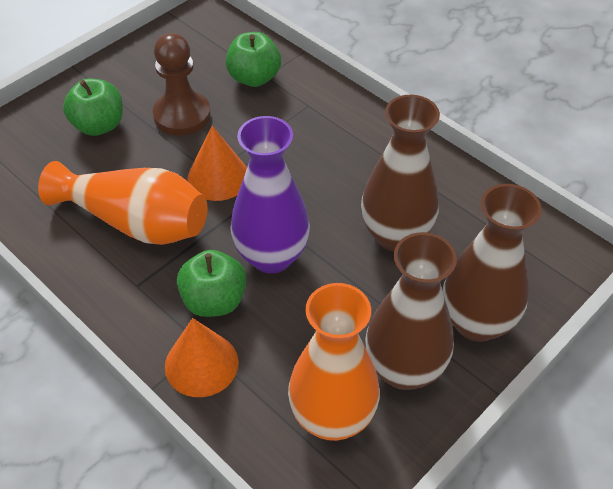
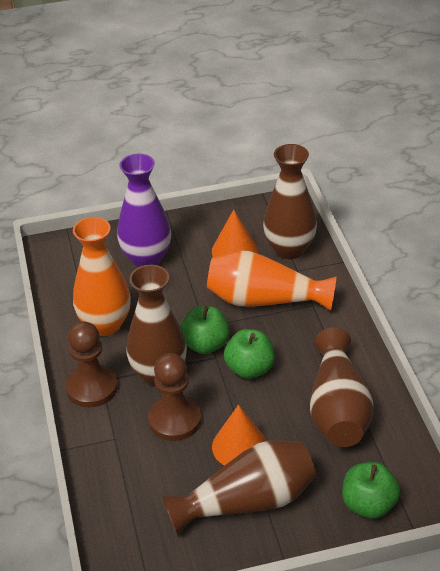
brown pawn: 1 -> 2
brown vase: 3 -> 4

